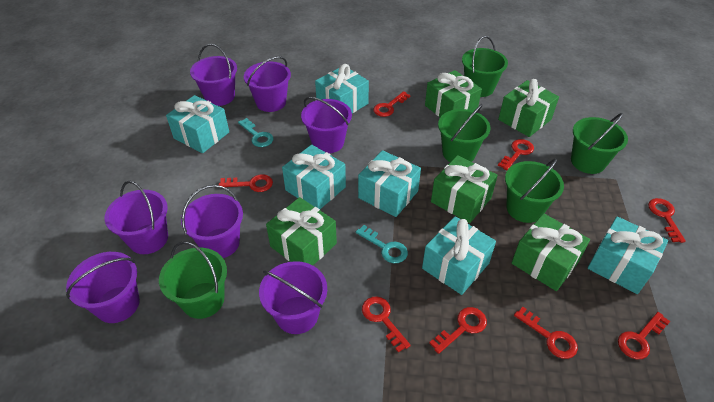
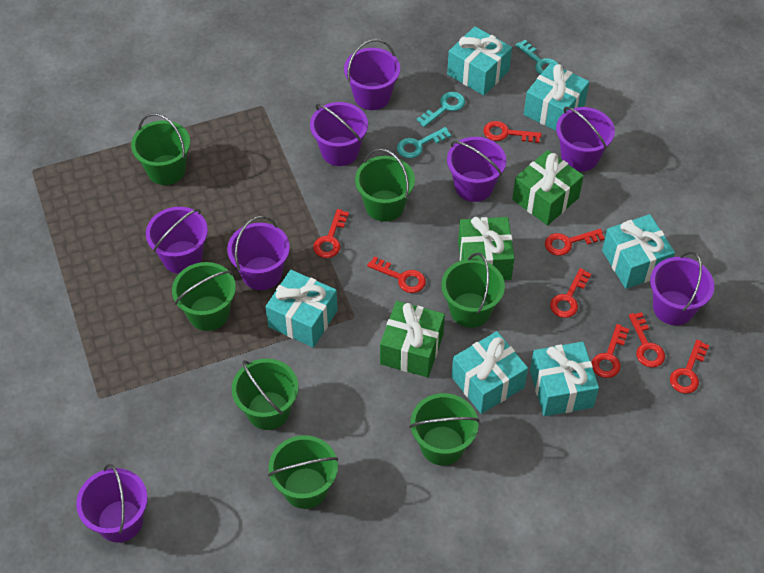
green bucket: 5 -> 7
green gift: 5 -> 3
purple bucket: 7 -> 8
turquoise key: 2 -> 3

